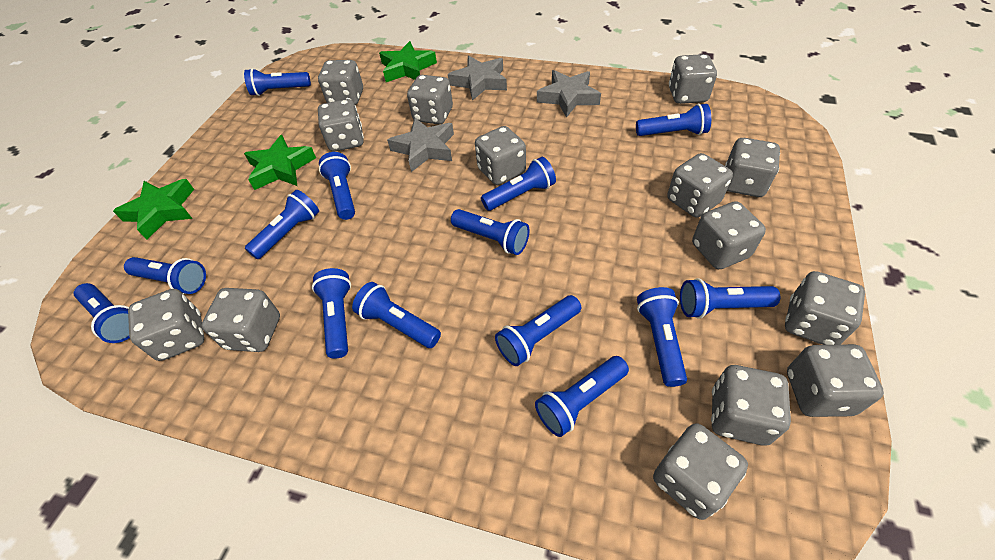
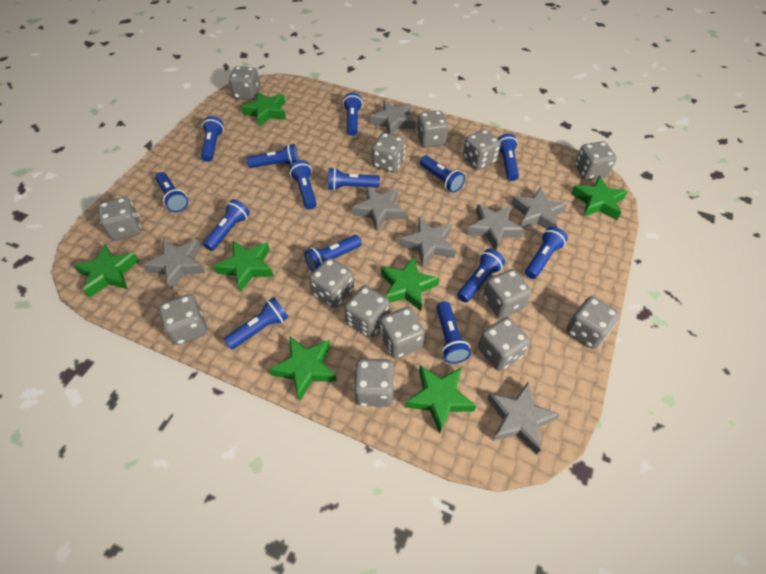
green star: 3 -> 7
grey star: 3 -> 7

